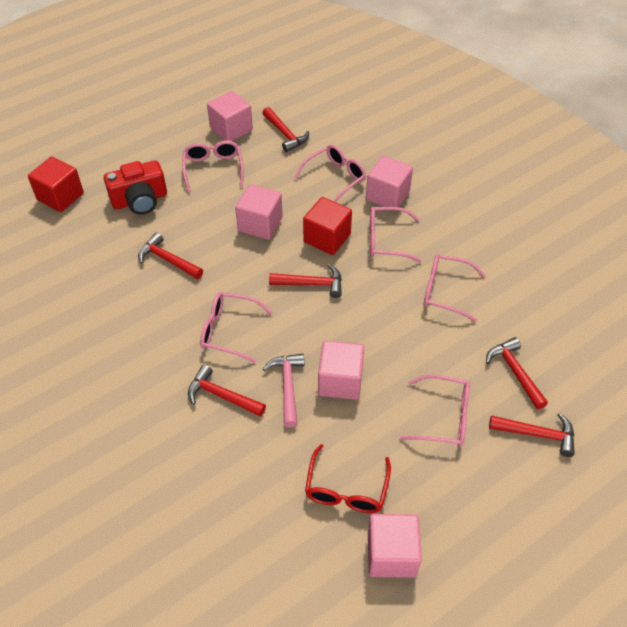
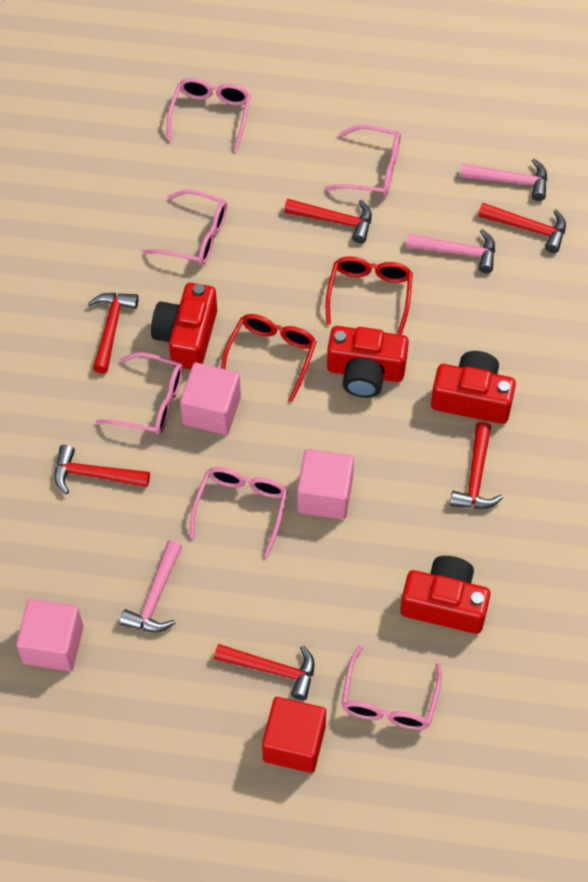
pink cube: 5 -> 3
pink hammer: 1 -> 3
red camera: 1 -> 4
red cube: 2 -> 1
red glasses: 1 -> 2

